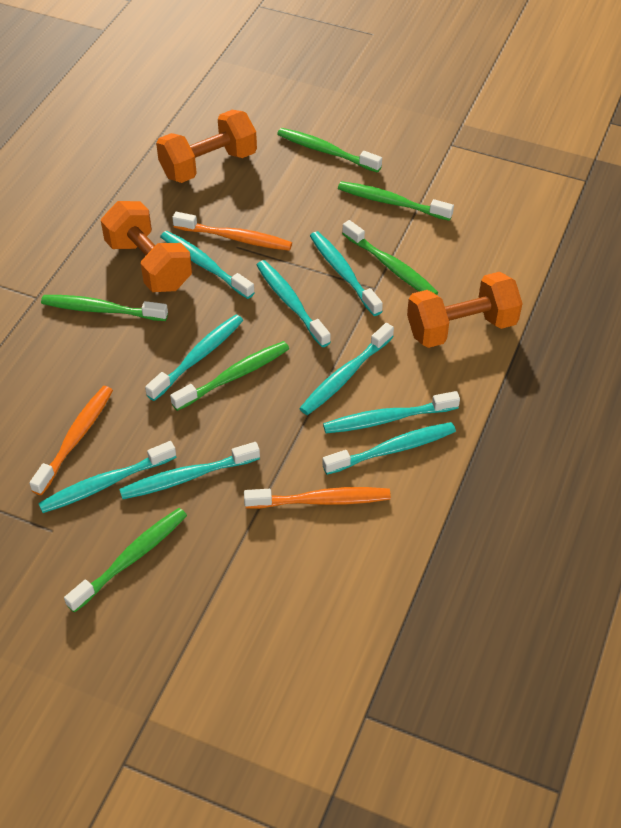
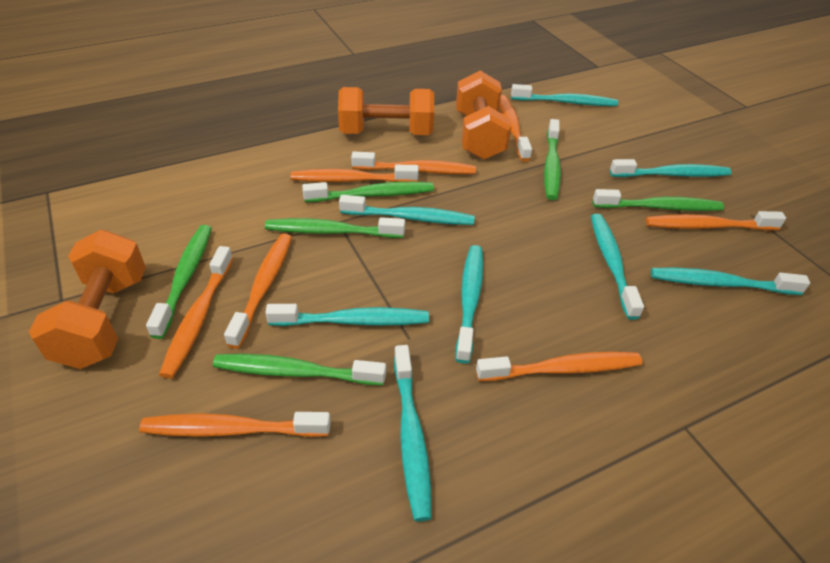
orange toothbrush: 3 -> 8
turquoise toothbrush: 9 -> 8

